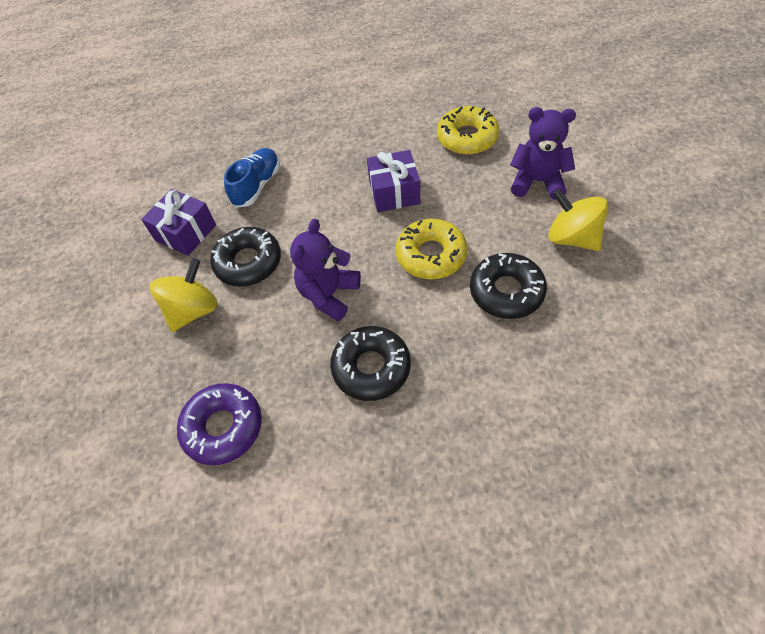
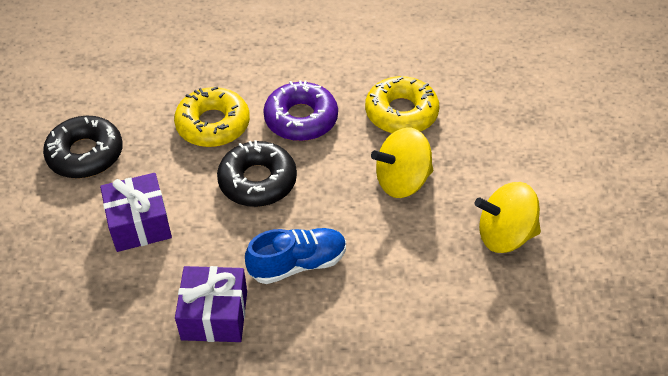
black donut: 3 -> 2
purple teddy bear: 2 -> 0

